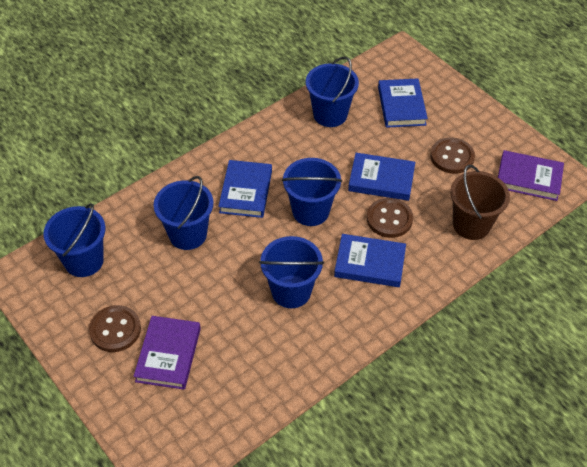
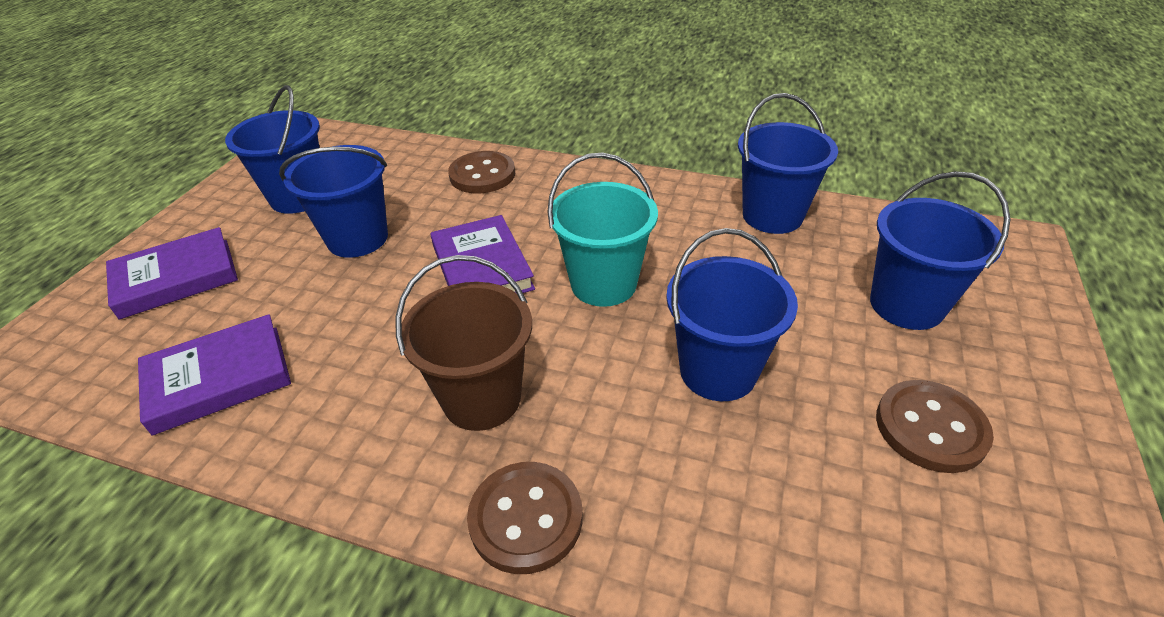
blue book: 4 -> 0
purple book: 2 -> 3
turquoise bucket: 0 -> 1

